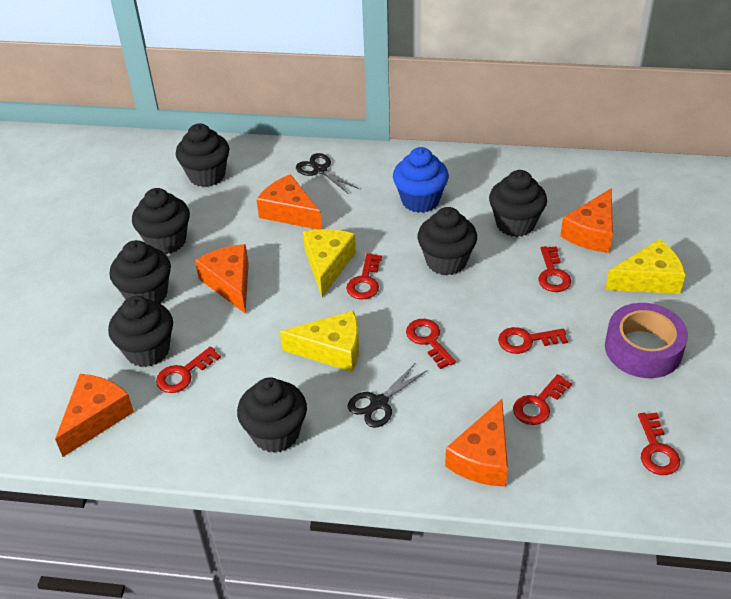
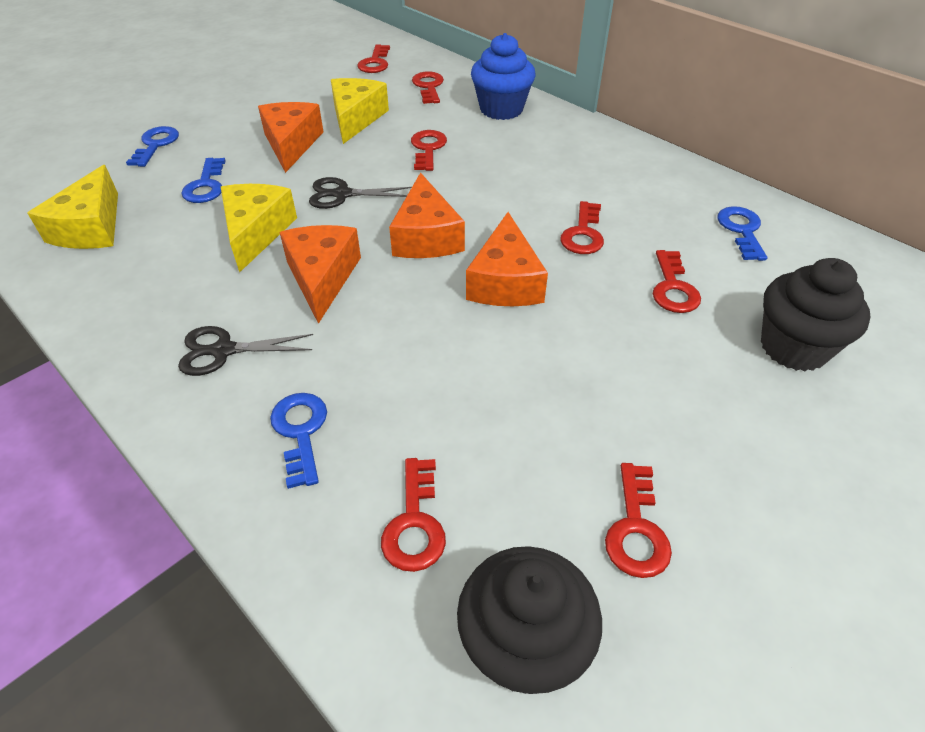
black cupcake: 7 -> 2
blue key: 0 -> 4
orange cheese: 5 -> 4
purple tape: 1 -> 0

